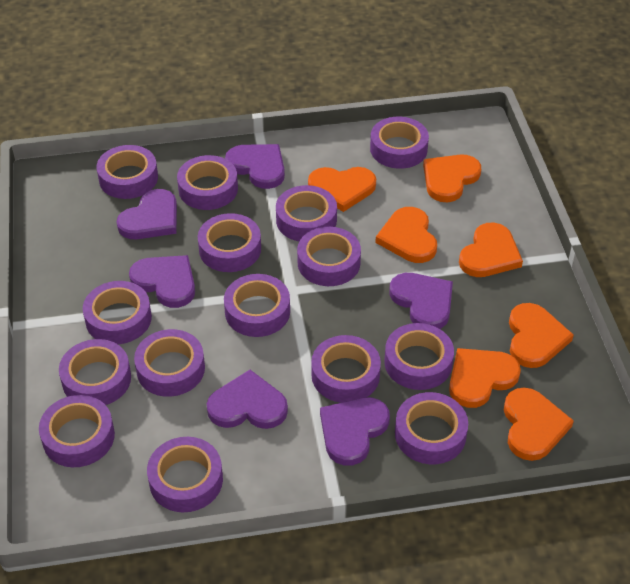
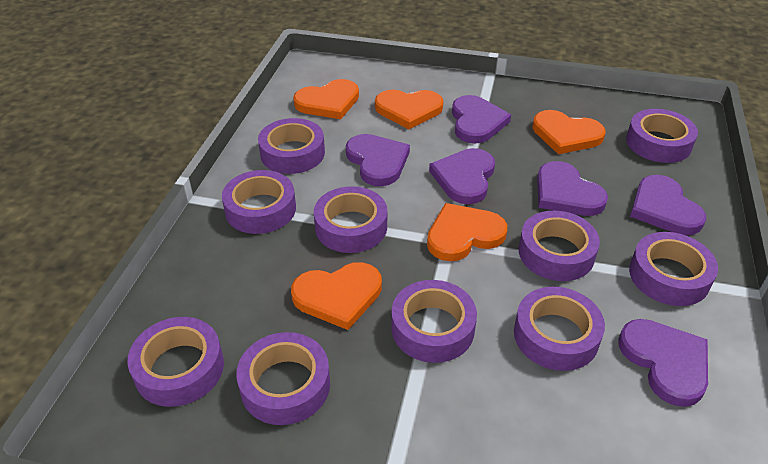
orange heart: 7 -> 5
purple tape: 15 -> 10

